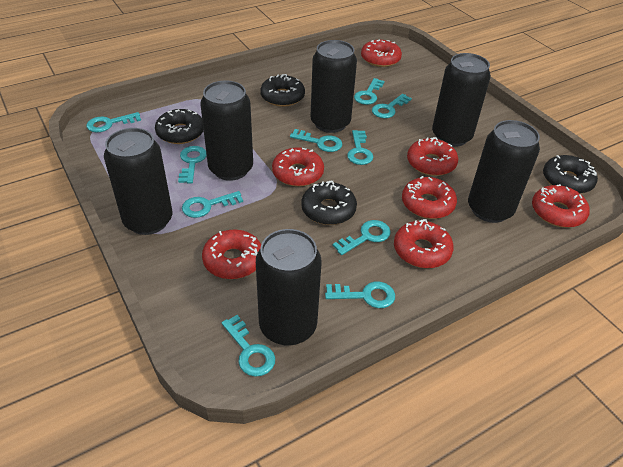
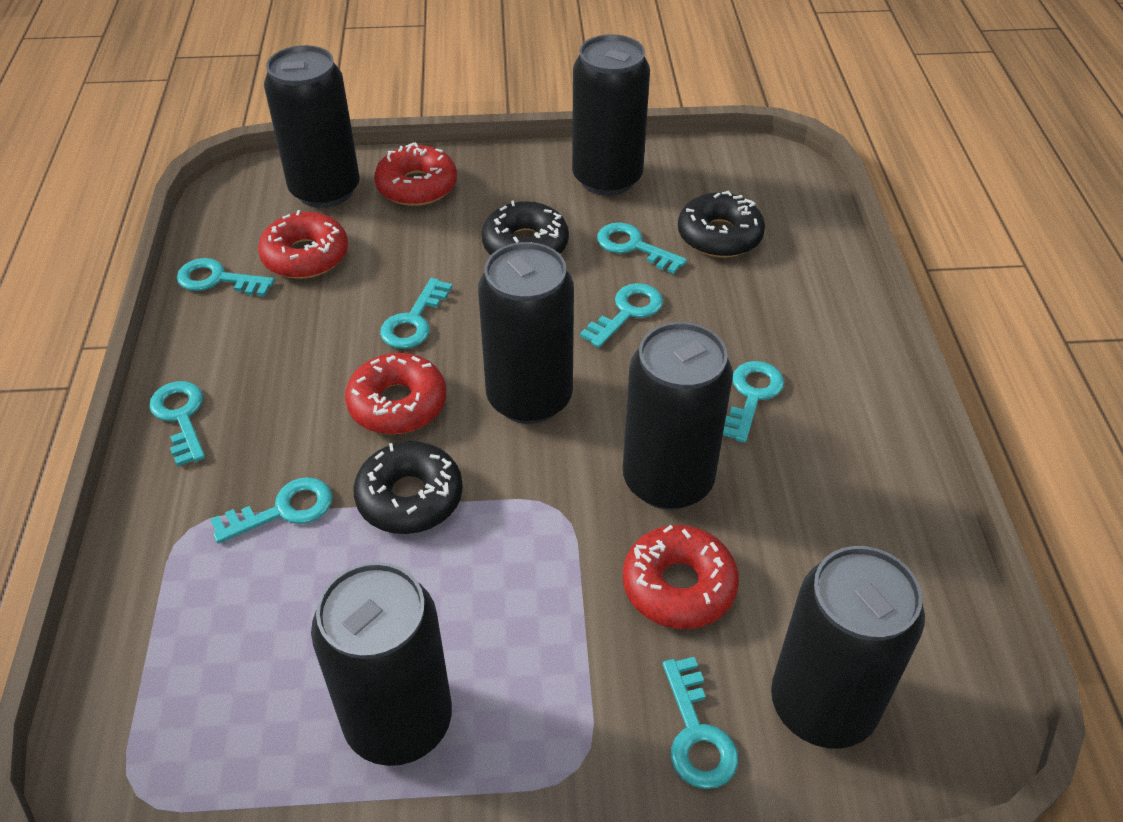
black donut: 4 -> 3
red donut: 7 -> 4
turquoise key: 10 -> 8

